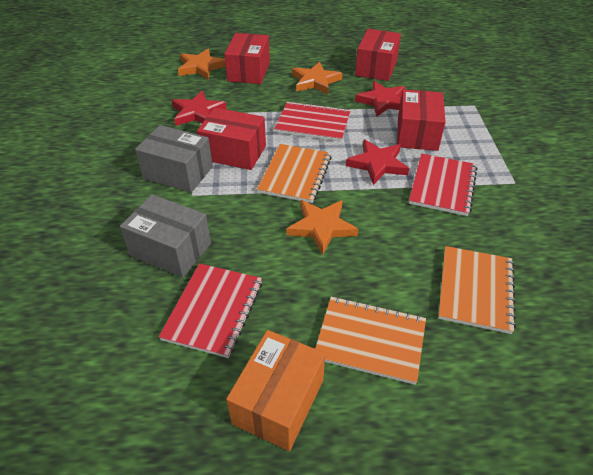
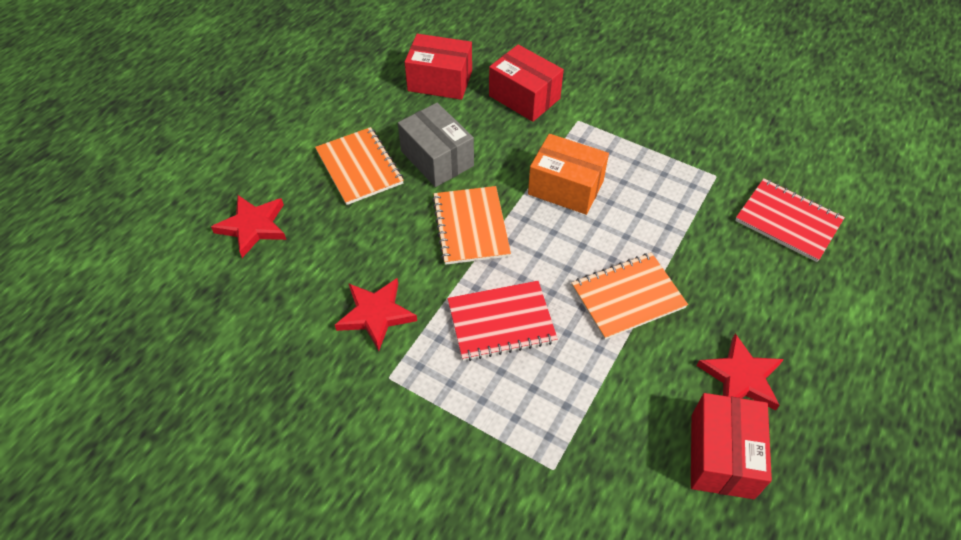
grey box: 2 -> 1
orange star: 3 -> 0
red box: 4 -> 3
red notebook: 3 -> 2

